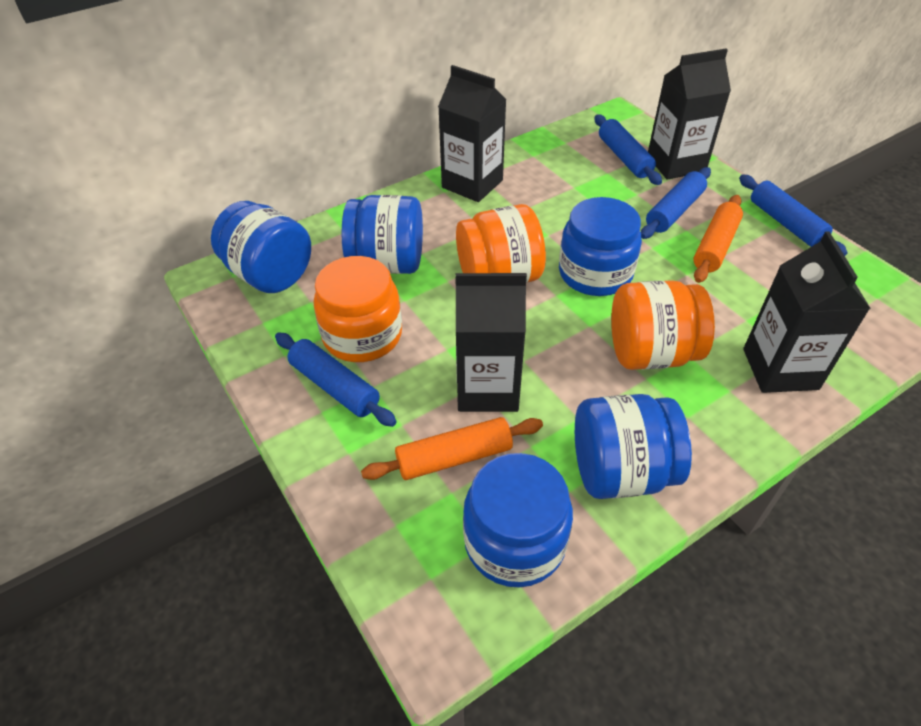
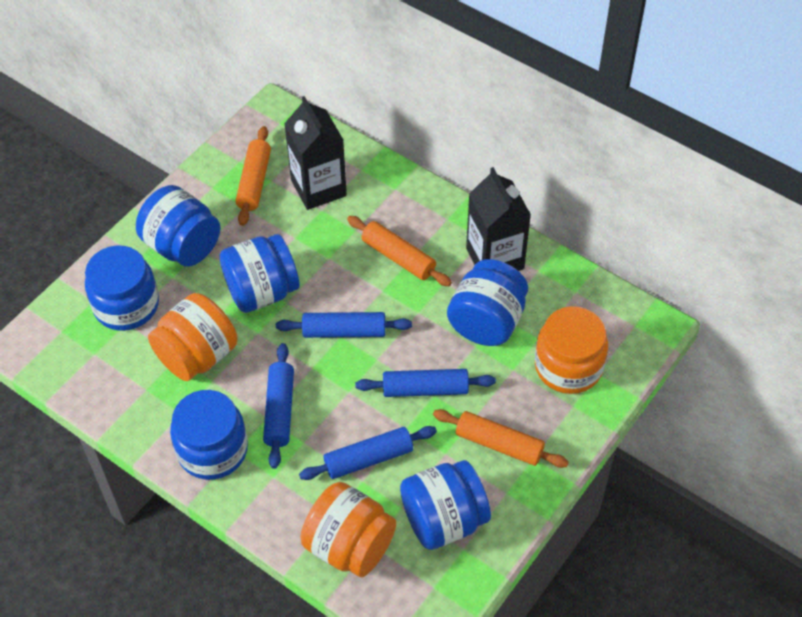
black carton: 4 -> 2
blue jar: 5 -> 6
orange rolling pin: 2 -> 3

